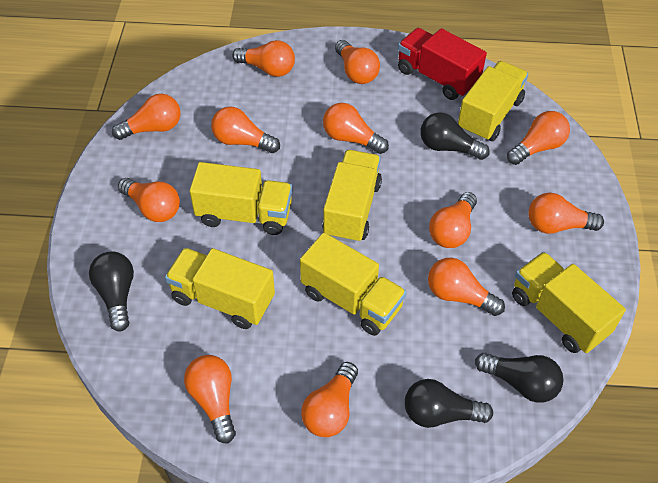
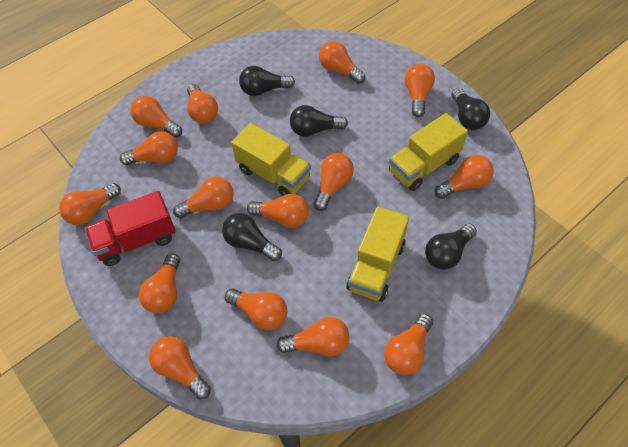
black light bulb: 4 -> 5
orange light bulb: 12 -> 15
yellow truck: 6 -> 3

